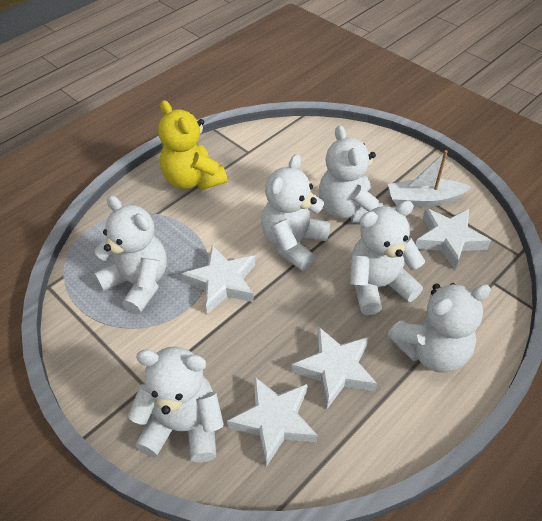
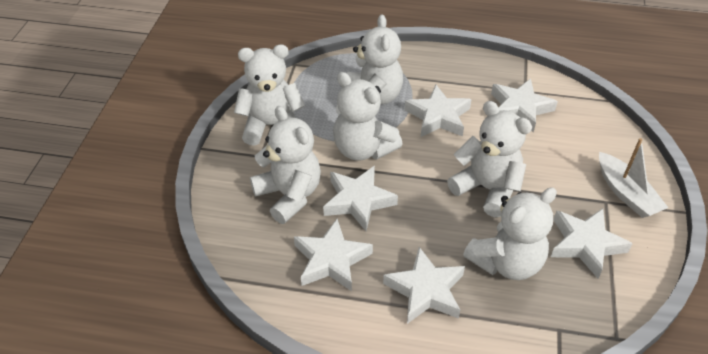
white star: 4 -> 6
yellow teddy bear: 1 -> 0

